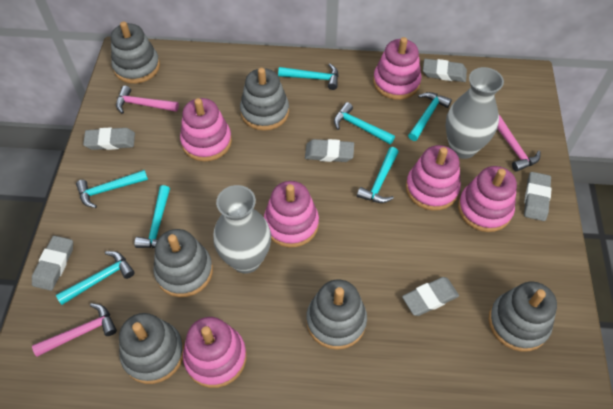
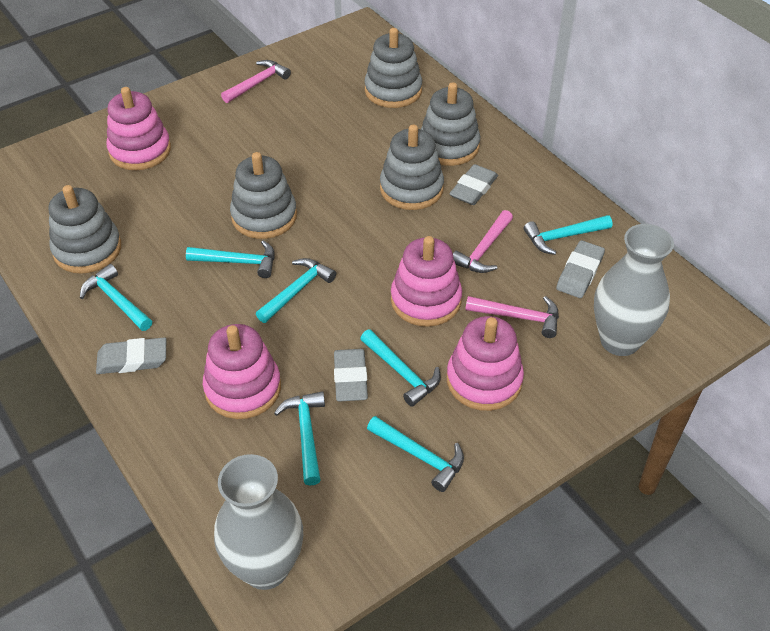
grey eraser: 6 -> 4
grey stacking toy: 6 -> 5
pink stacking toy: 6 -> 4

